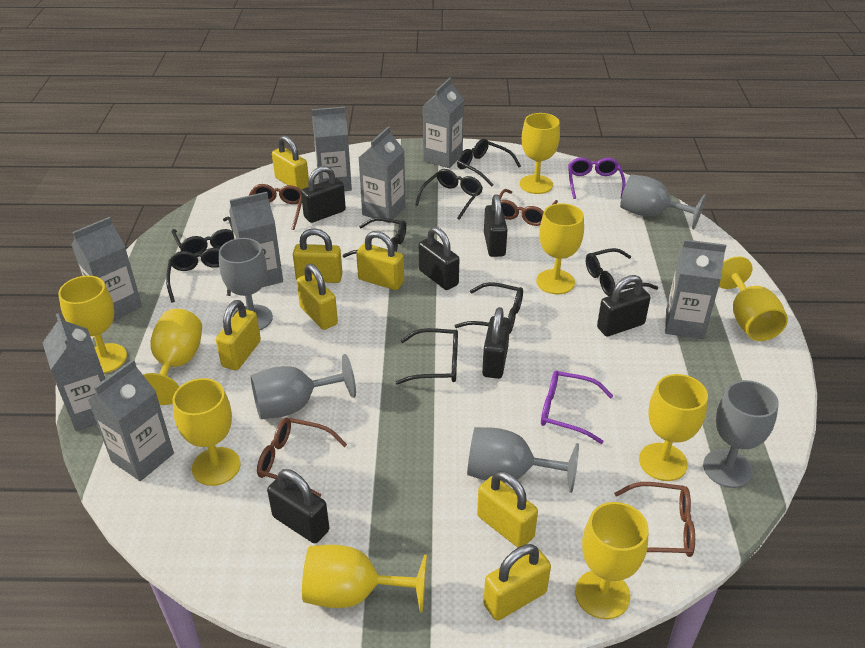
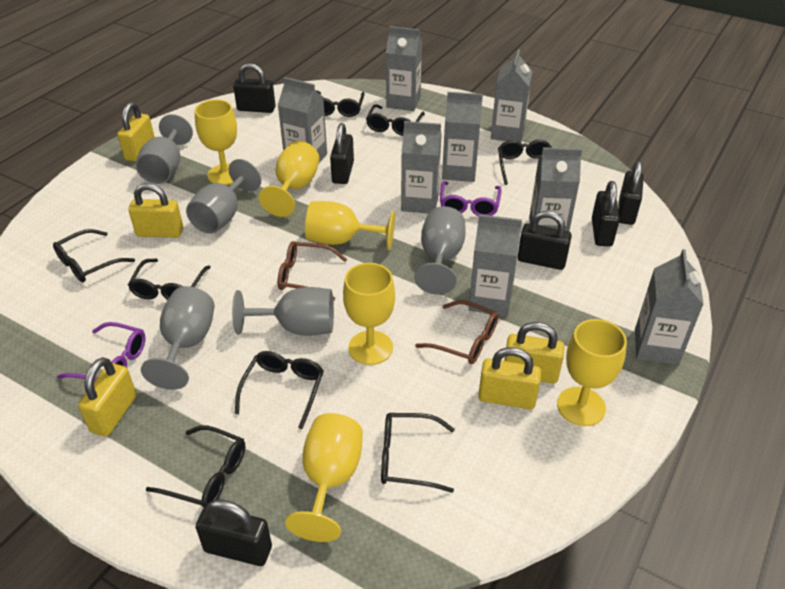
brown glasses: 4 -> 2
yellow goblet: 9 -> 6
yellow padlock: 7 -> 5

